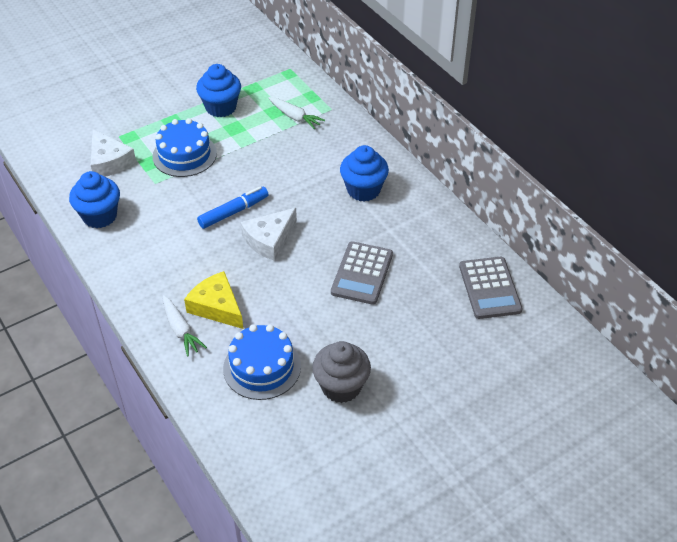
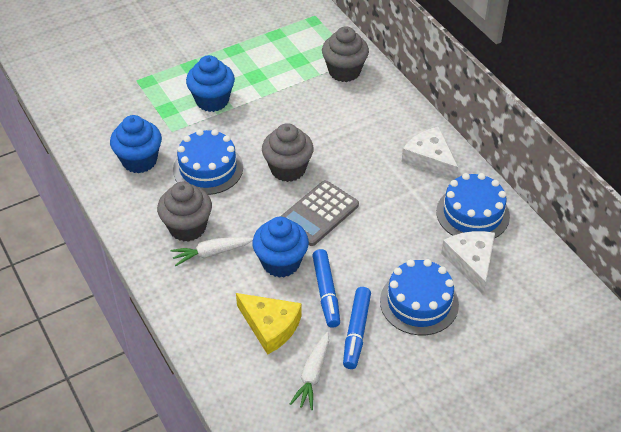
blue cake: 2 -> 3
blue marker: 1 -> 2
grey calculator: 2 -> 1
grey cupcake: 1 -> 3

